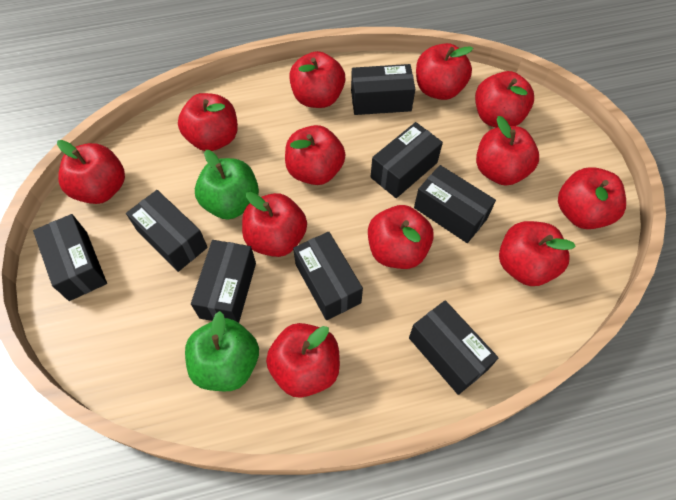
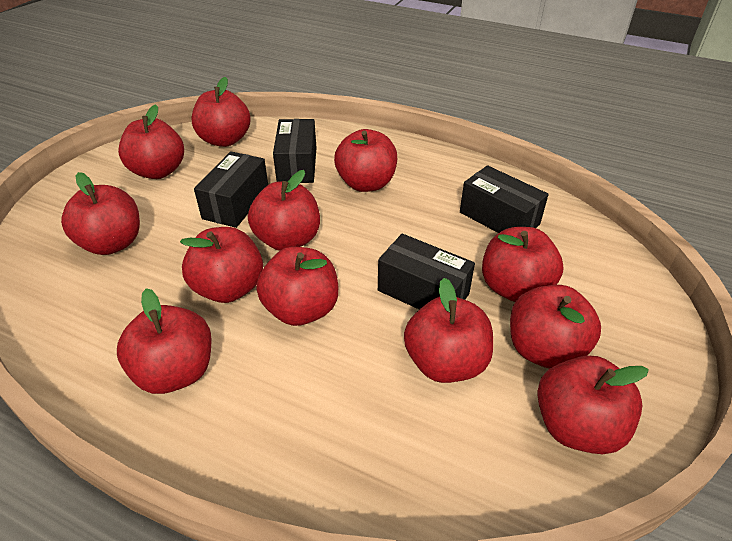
black box: 8 -> 4
green apple: 2 -> 0

